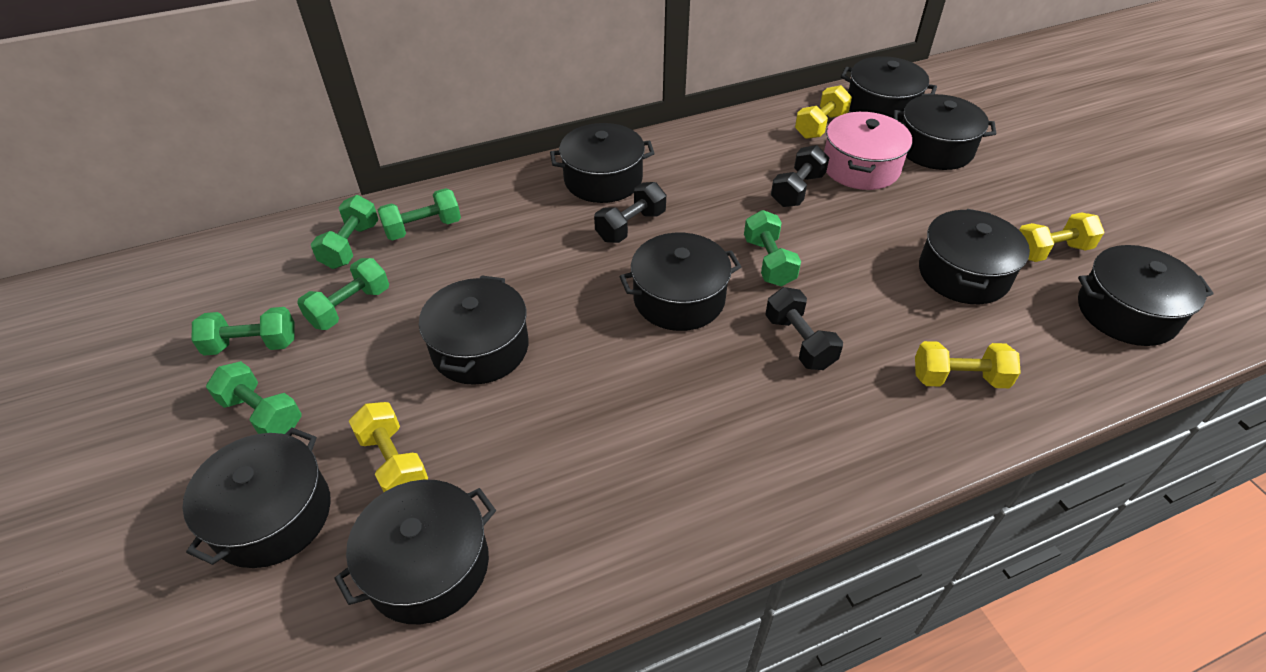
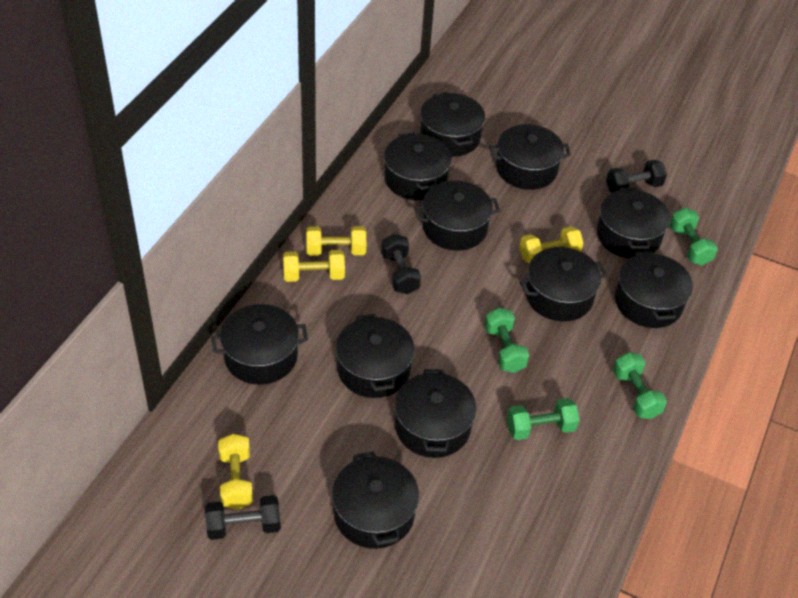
black pot: 9 -> 11
green dumbbell: 6 -> 4
pink pot: 1 -> 0

